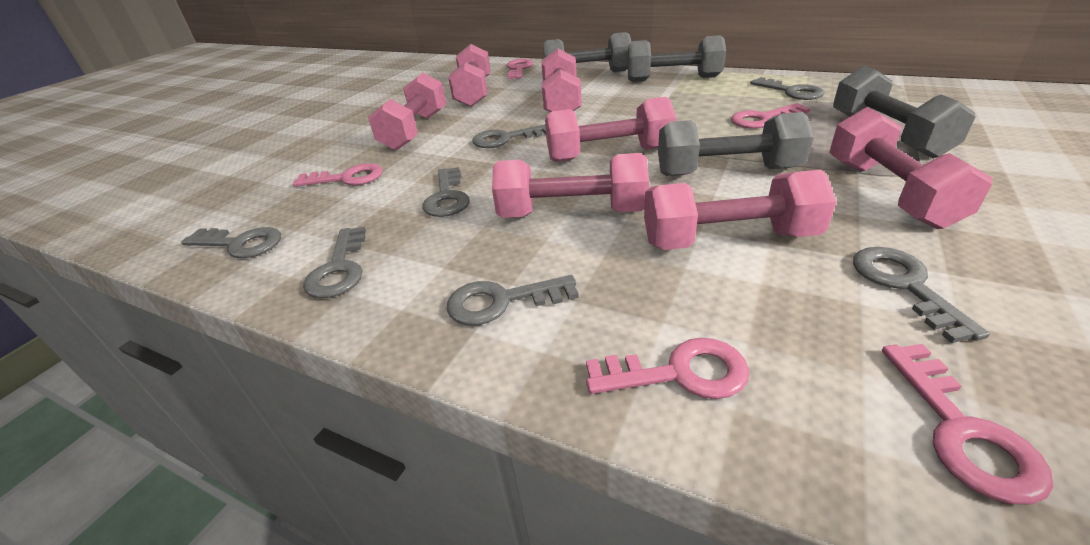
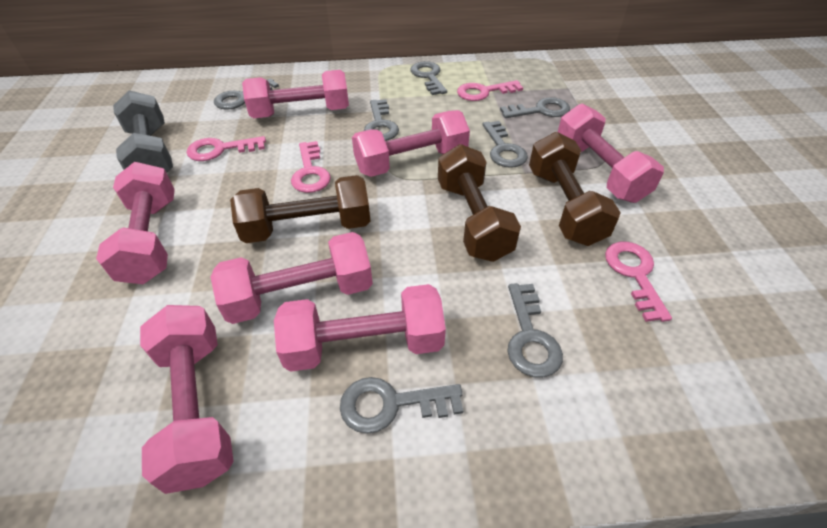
brown dumbbell: 0 -> 3
grey dumbbell: 4 -> 1
pink key: 5 -> 4

